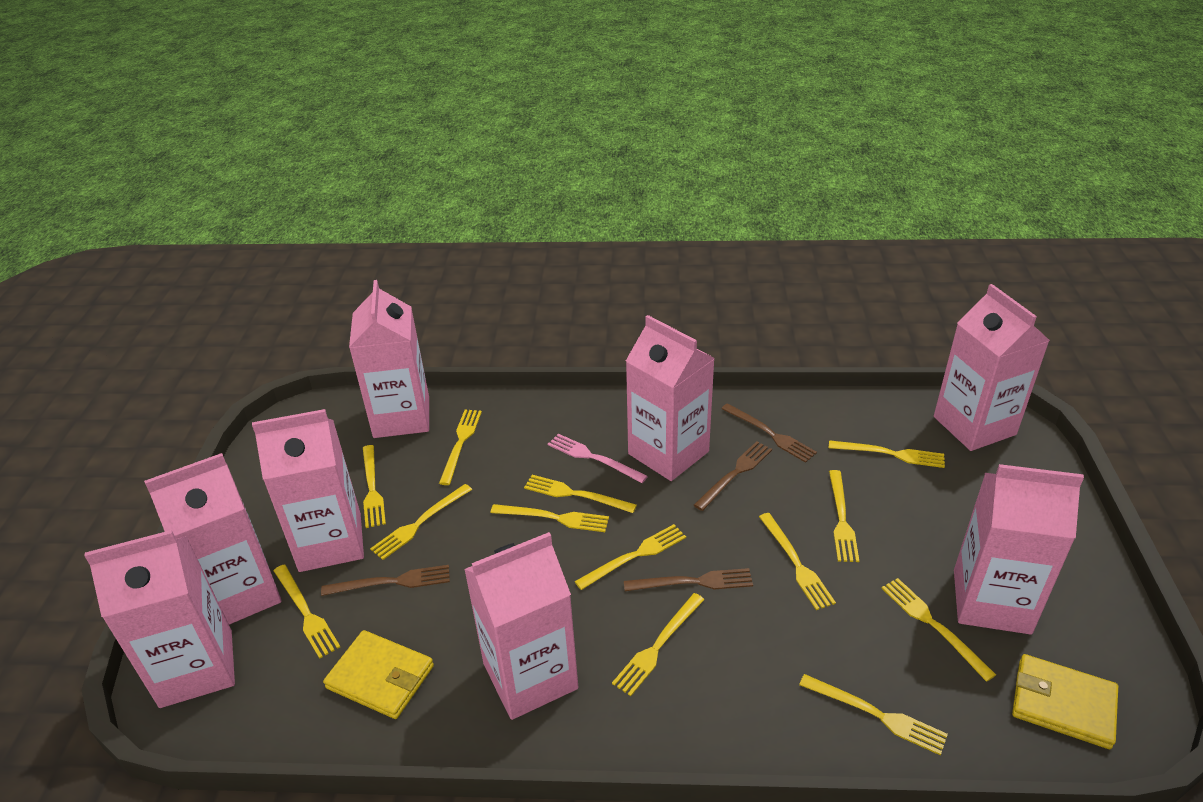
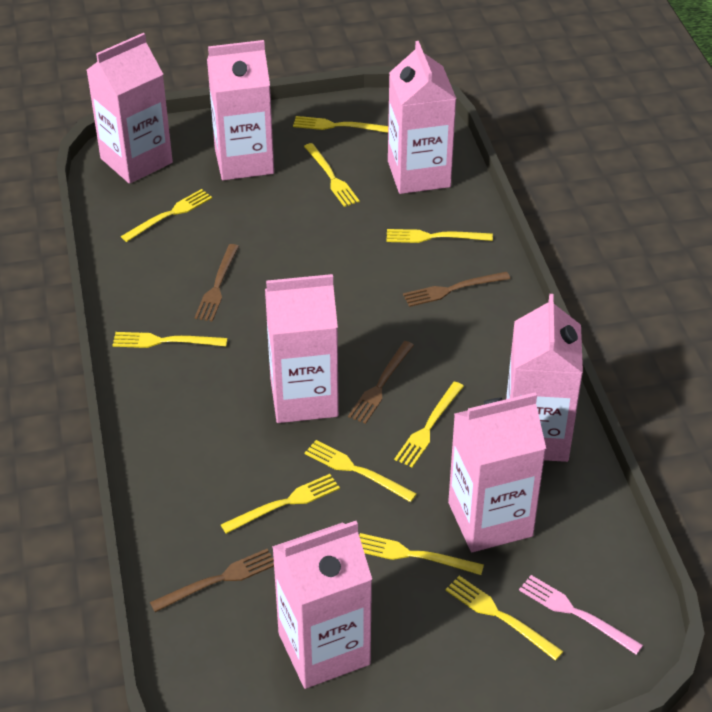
pink carton: 8 -> 7
yellow fork: 13 -> 10
yellow wallet: 2 -> 0

